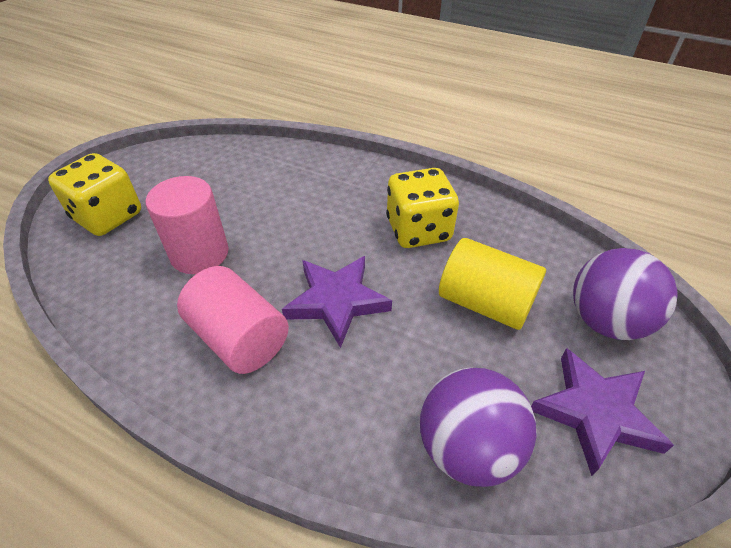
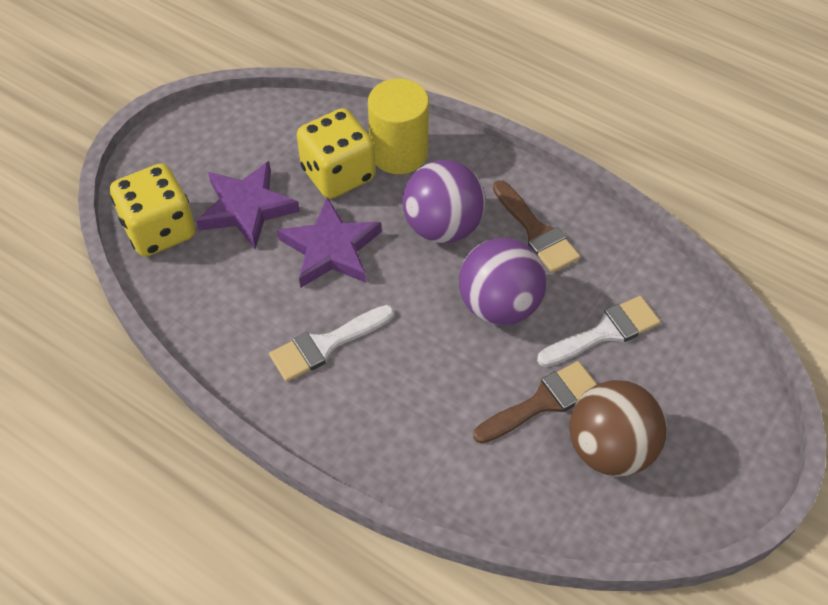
brown ball: 0 -> 1
brown brush: 0 -> 2
pink cylinder: 2 -> 0
white brush: 0 -> 2

